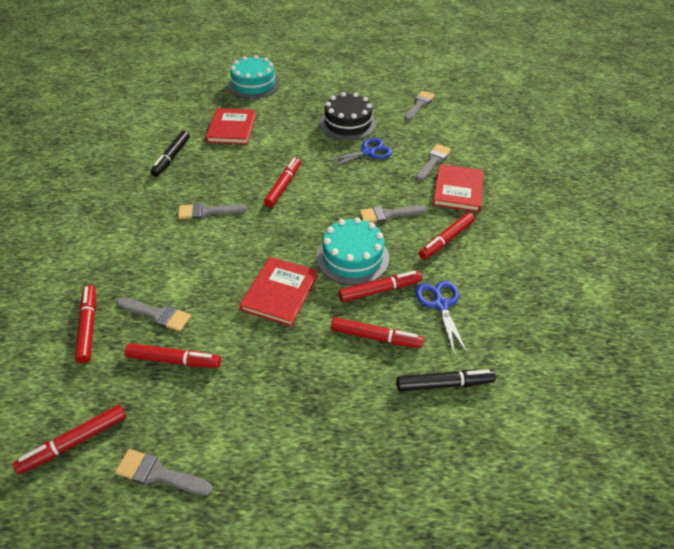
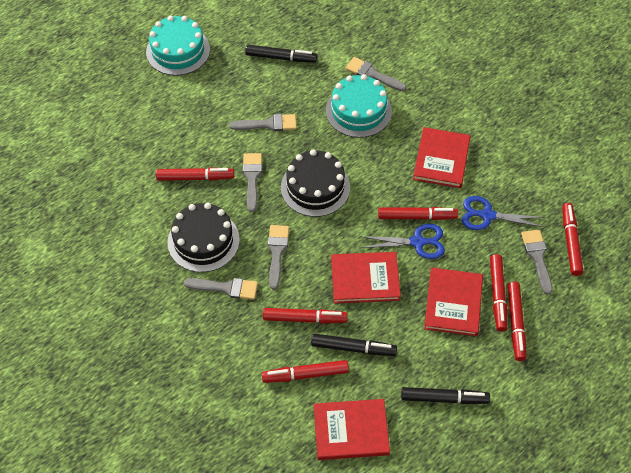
black cake: 1 -> 2
black marker: 2 -> 3
red book: 3 -> 4

